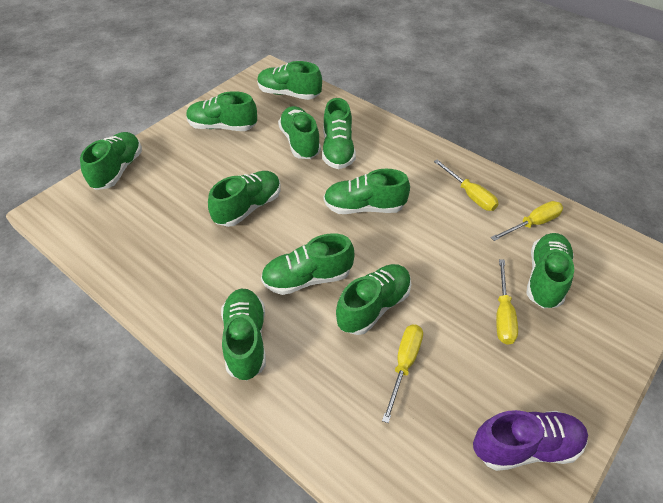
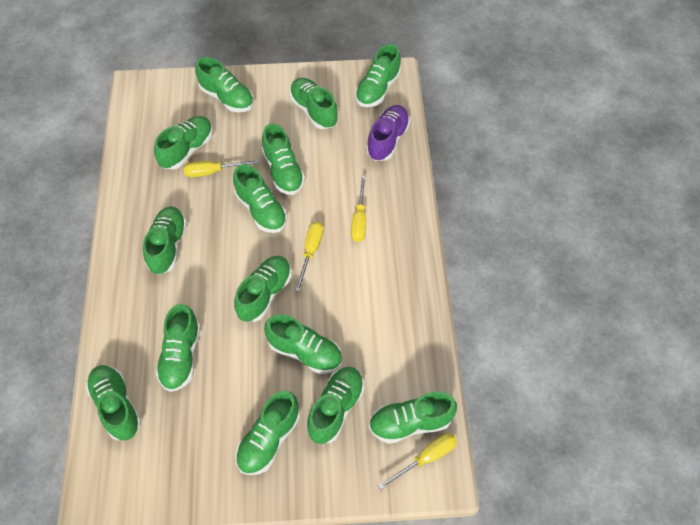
green shoe: 11 -> 14

